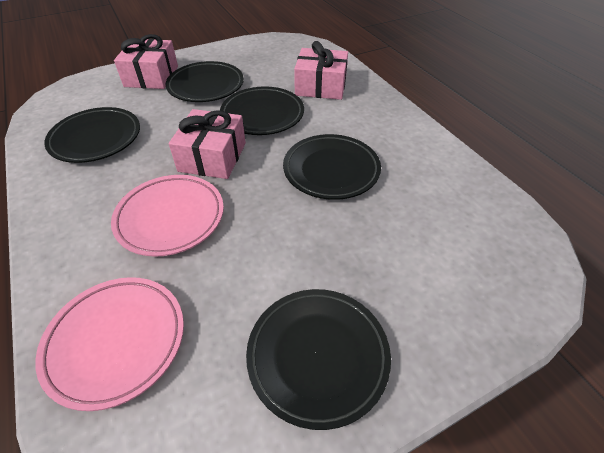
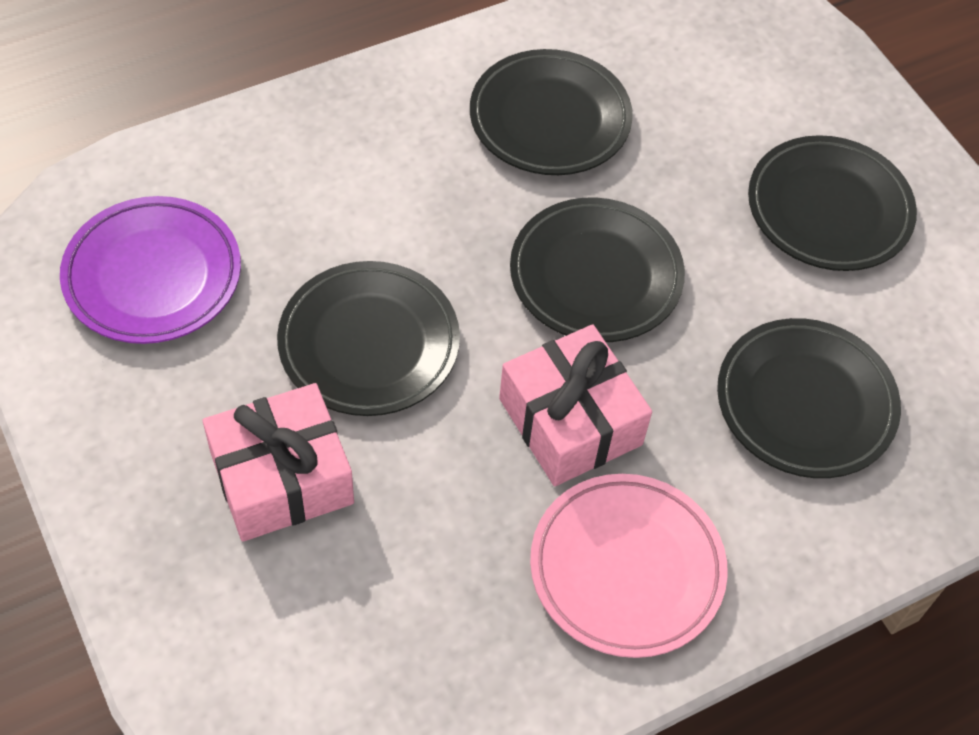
pink gift: 3 -> 2
pink plate: 2 -> 1
purple plate: 0 -> 1

